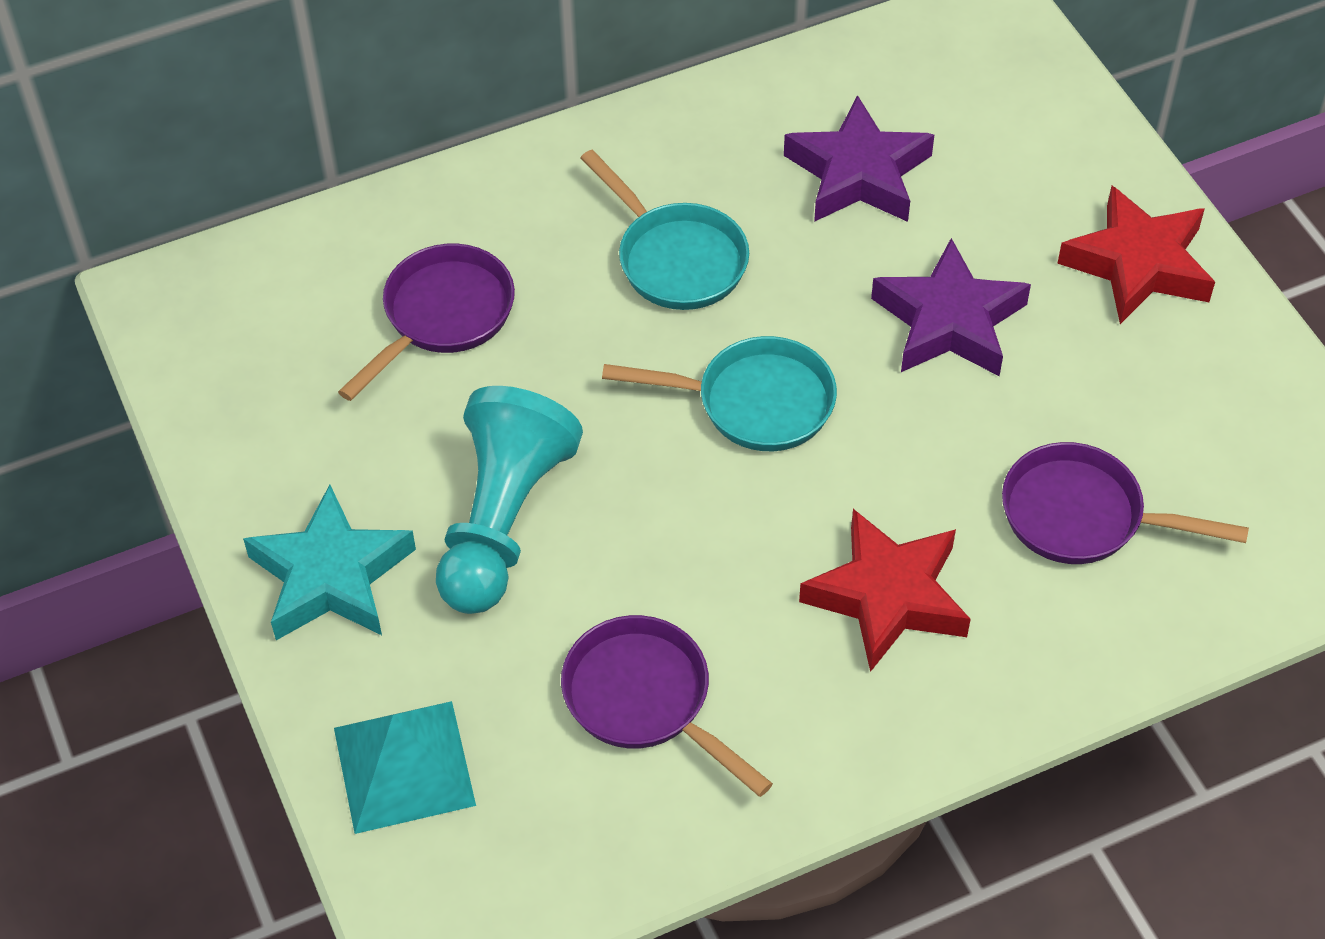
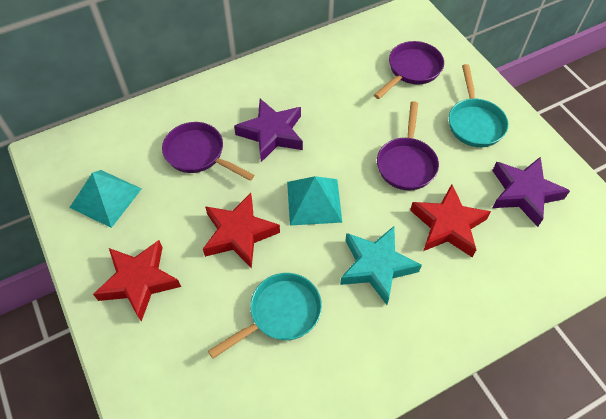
red star: 2 -> 3
turquoise pawn: 1 -> 0
turquoise pyramid: 1 -> 2

